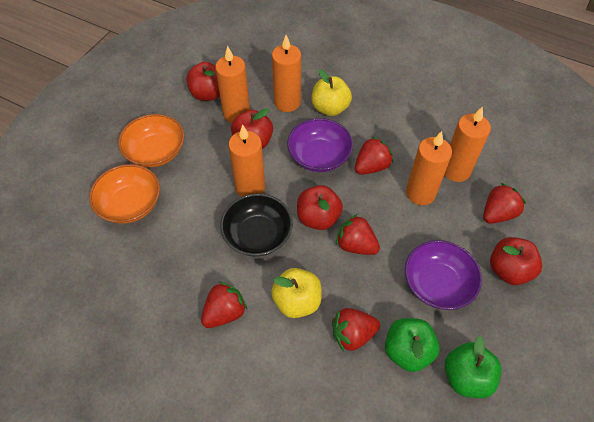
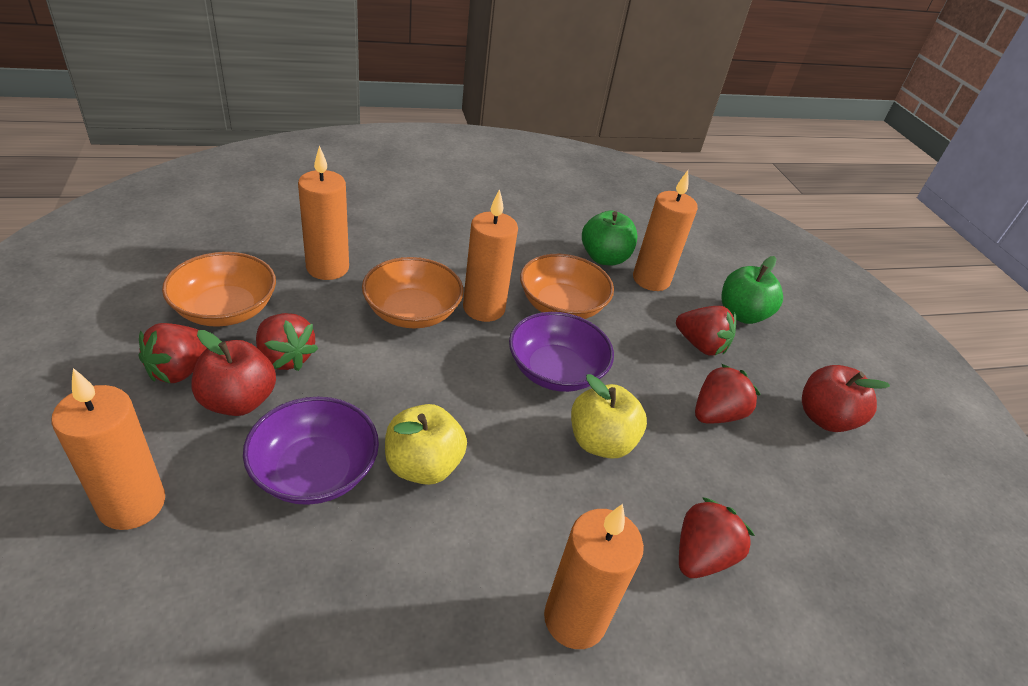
black bowl: 1 -> 0
orange bowl: 2 -> 3
red apple: 4 -> 2

